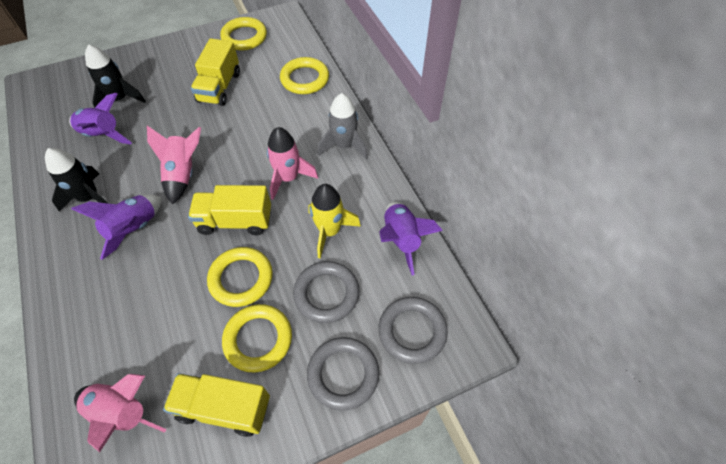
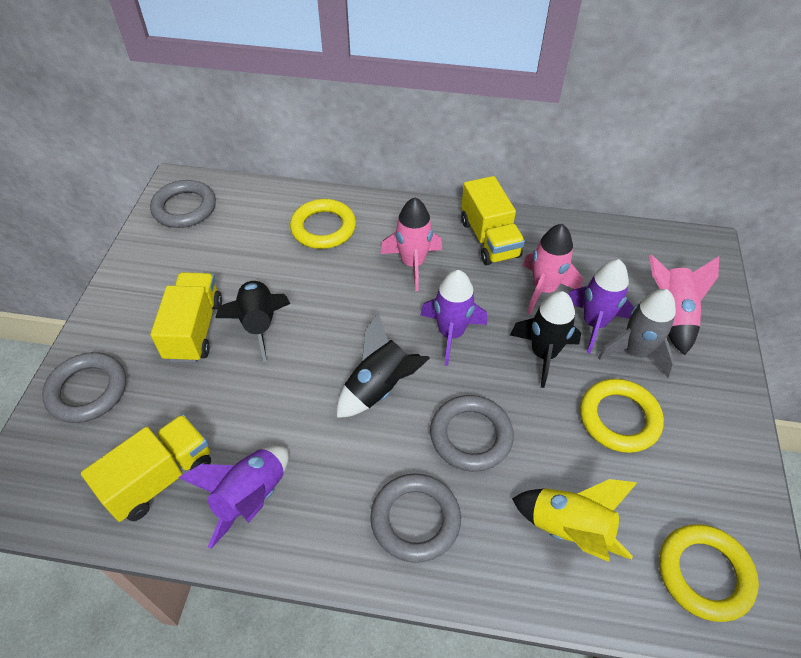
black rocket: 2 -> 3
grey ring: 3 -> 4
yellow ring: 4 -> 3

